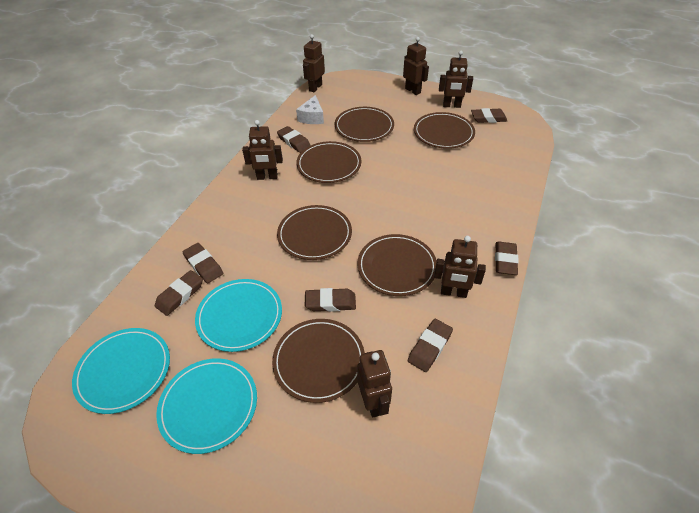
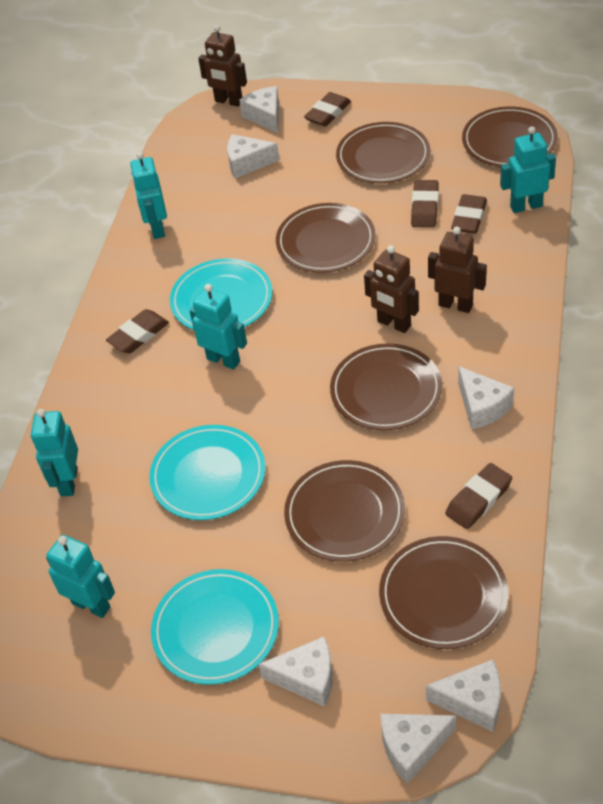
brown eraser: 7 -> 5
brown robot: 6 -> 3
turquoise robot: 0 -> 5
white cheese: 1 -> 6

